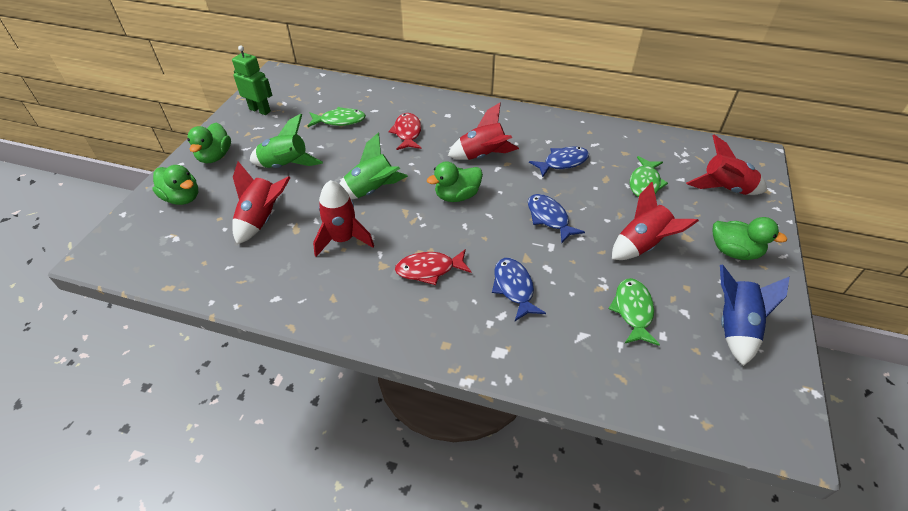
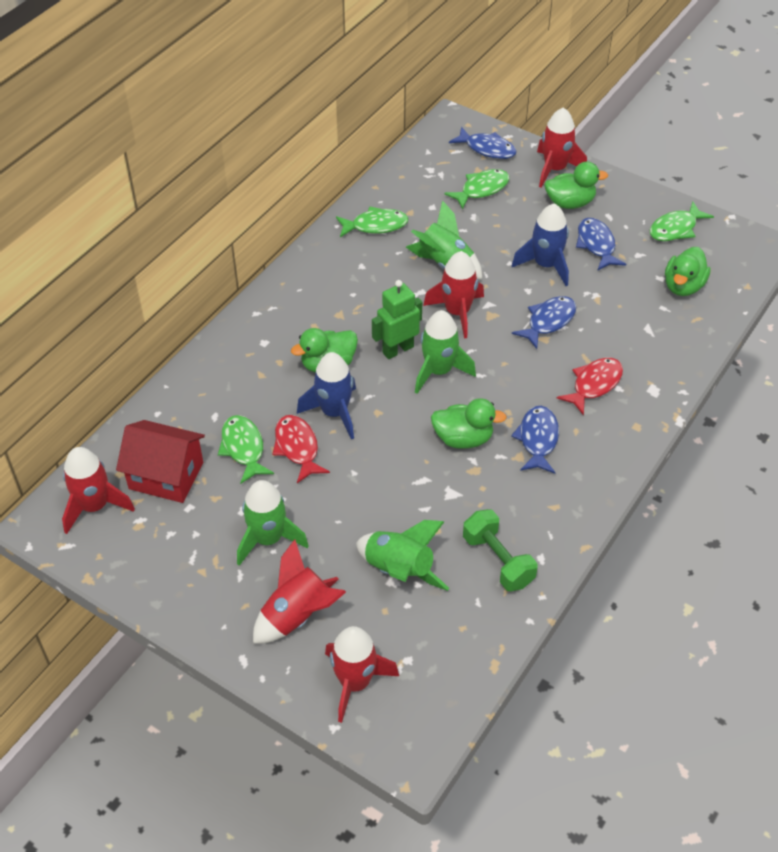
blue fish: 3 -> 4
blue rocket: 1 -> 2
green dumbbell: 0 -> 1
green fish: 3 -> 4
green rocket: 2 -> 4
red house: 0 -> 1

